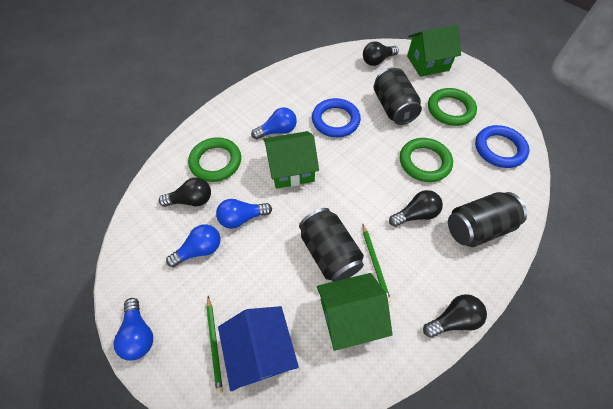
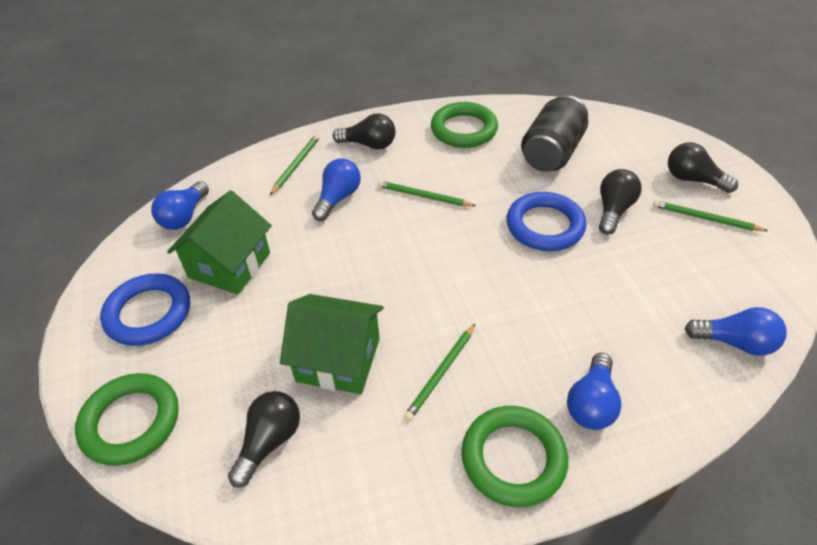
black can: 3 -> 1
blue house: 1 -> 0
green house: 3 -> 2
green pencil: 2 -> 4

